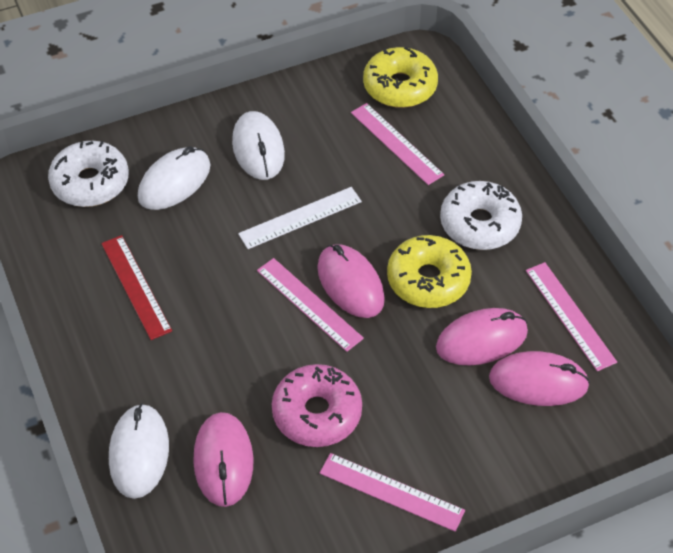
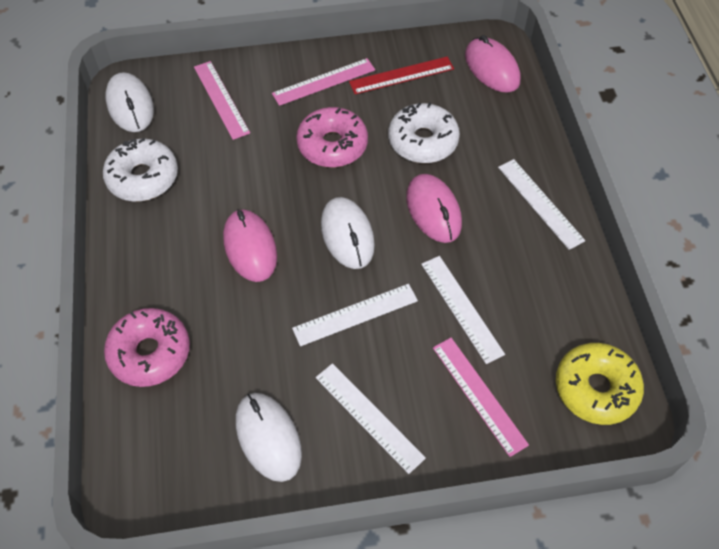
pink donut: 1 -> 2
pink mouse: 4 -> 3
pink ruler: 4 -> 3
white ruler: 1 -> 4
yellow donut: 2 -> 1

